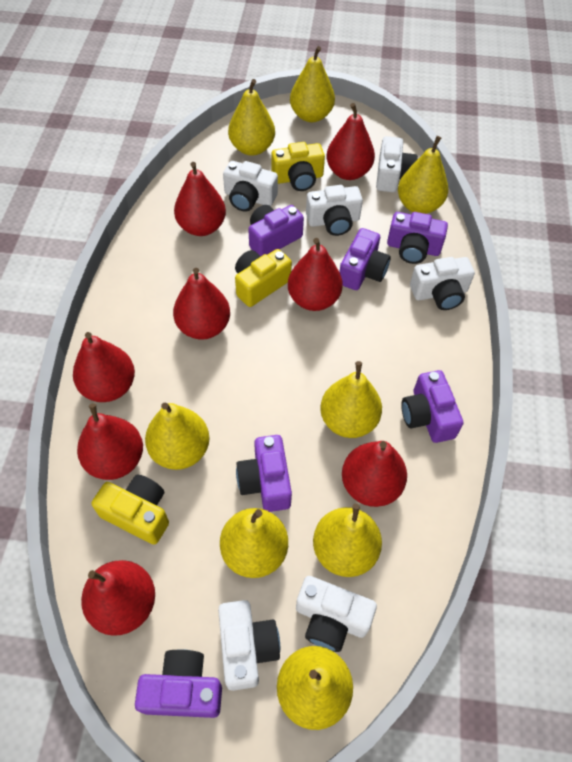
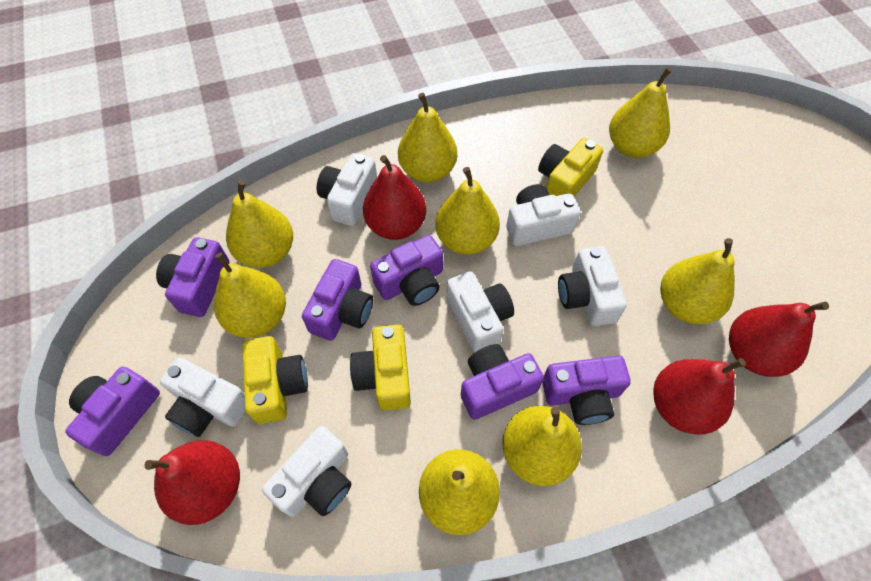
red pear: 8 -> 4

